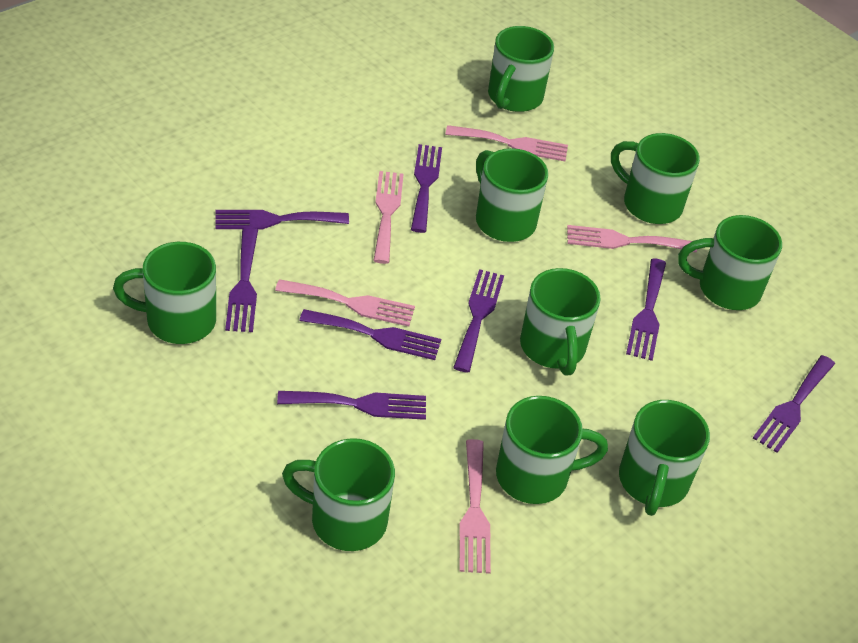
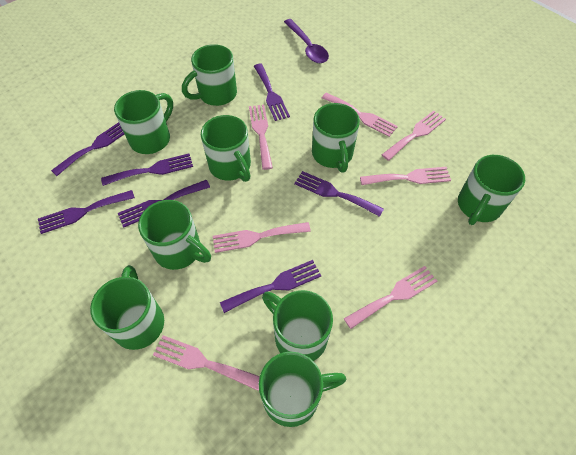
pink fork: 5 -> 7
purple fork: 8 -> 7
purple spoon: 0 -> 1

